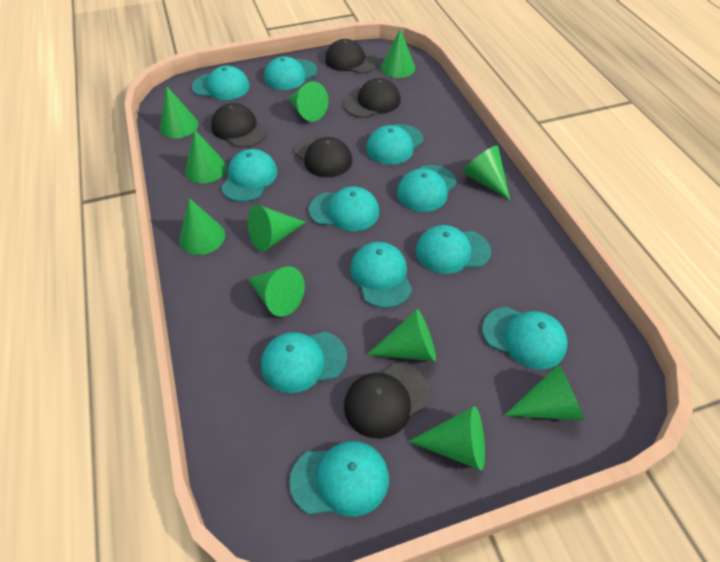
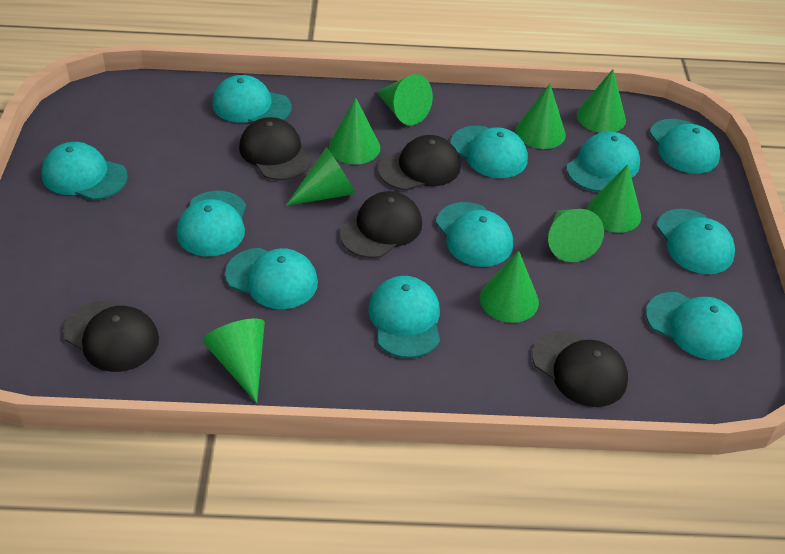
green cone: 11 -> 9

